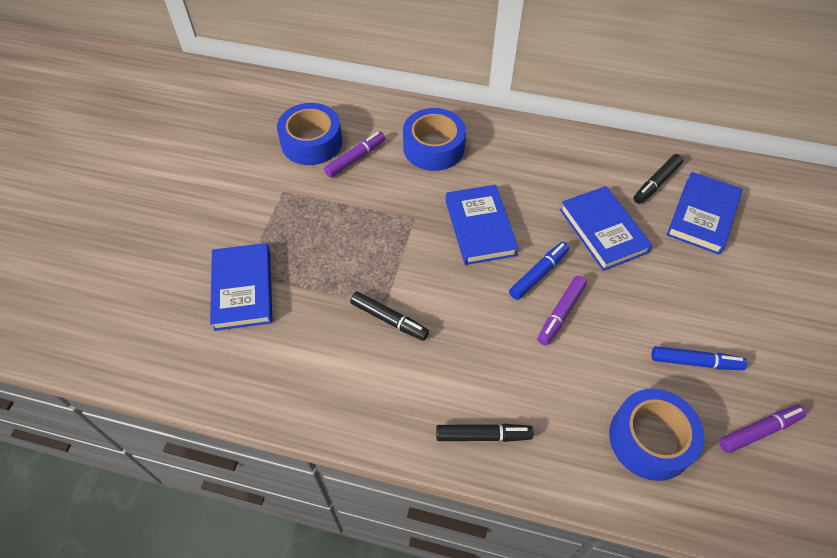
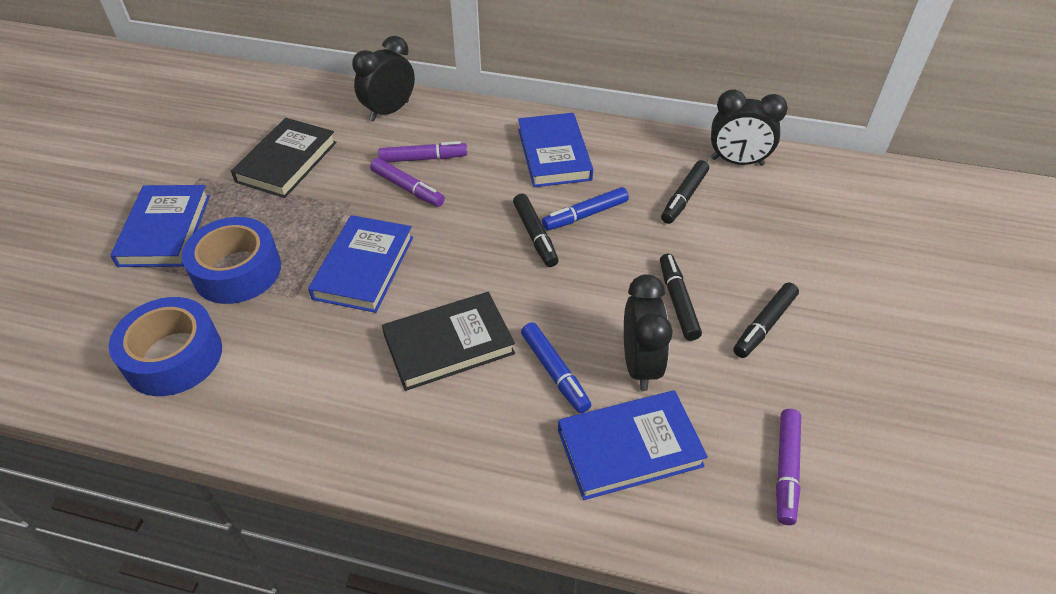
black book: 0 -> 2
black clock: 0 -> 3
black marker: 3 -> 4
blue tape: 3 -> 2

